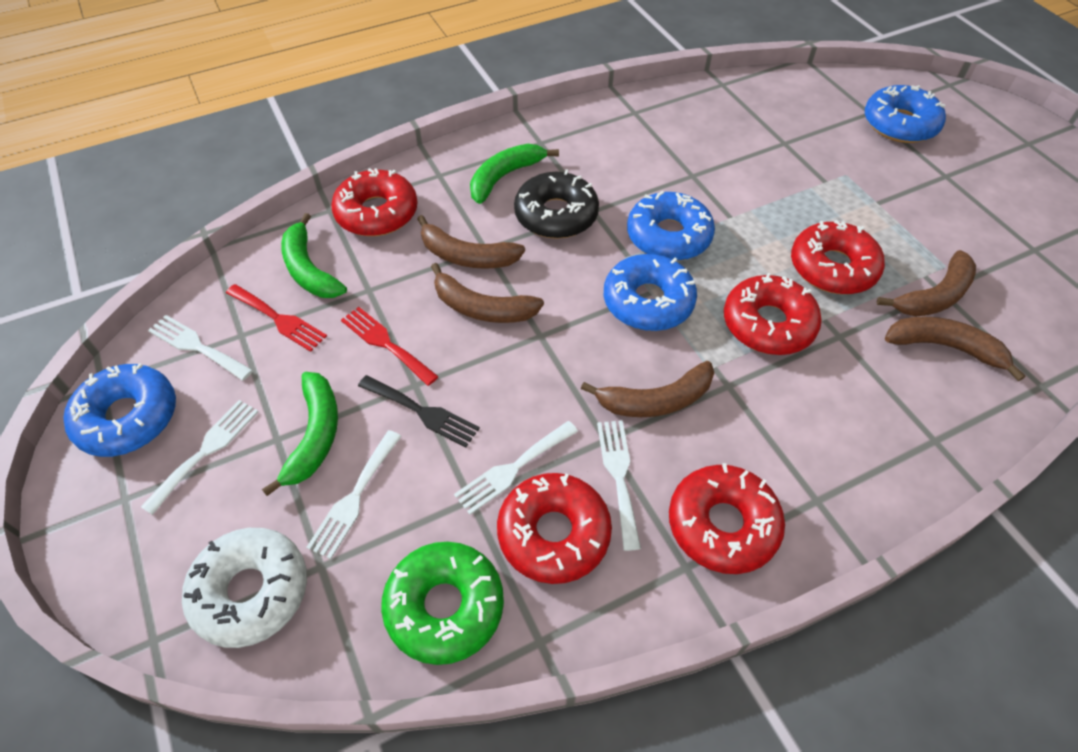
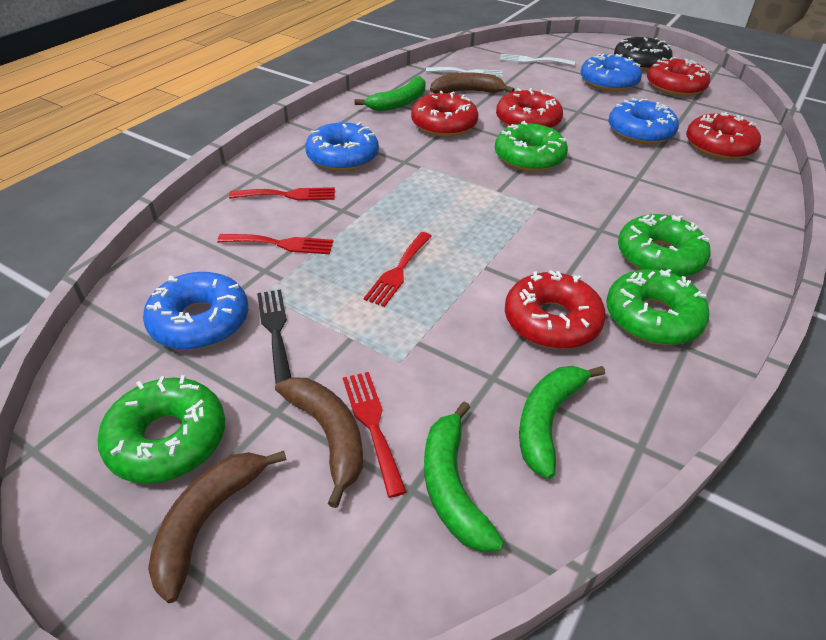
brown banana: 5 -> 3
green donut: 1 -> 4
red fork: 2 -> 4
white donut: 1 -> 0
white fork: 5 -> 2

